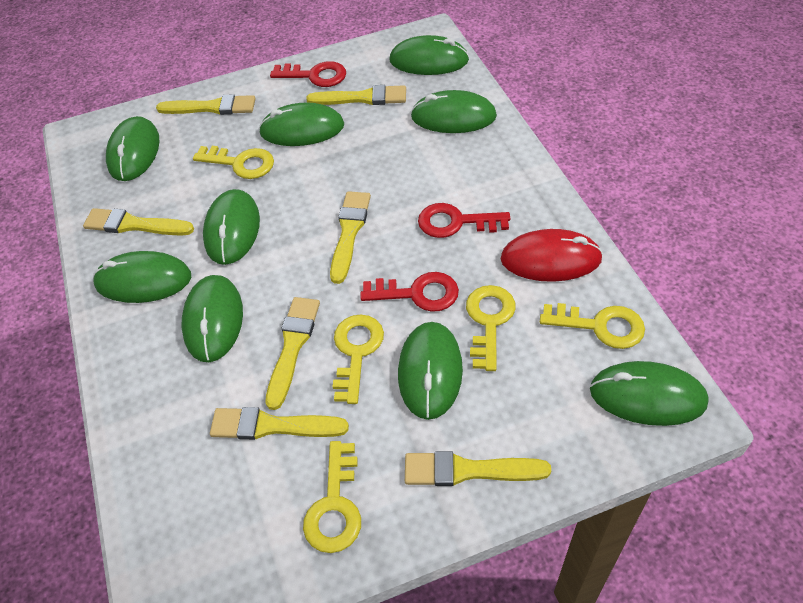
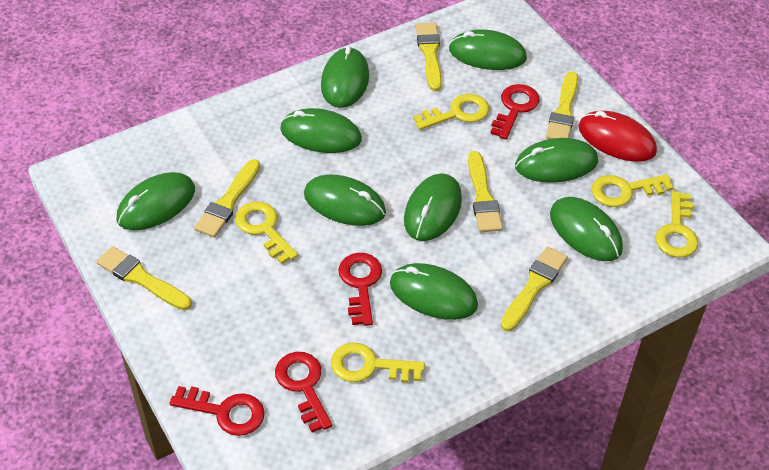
red key: 3 -> 4
yellow brush: 7 -> 6

